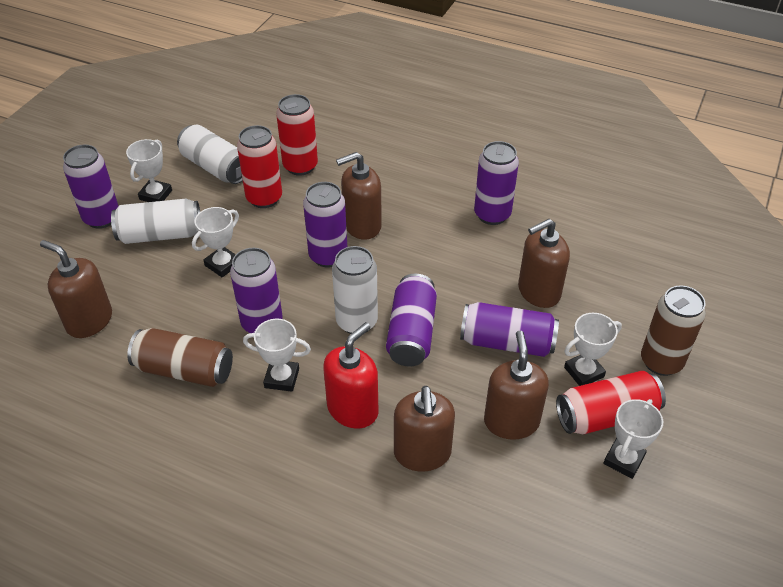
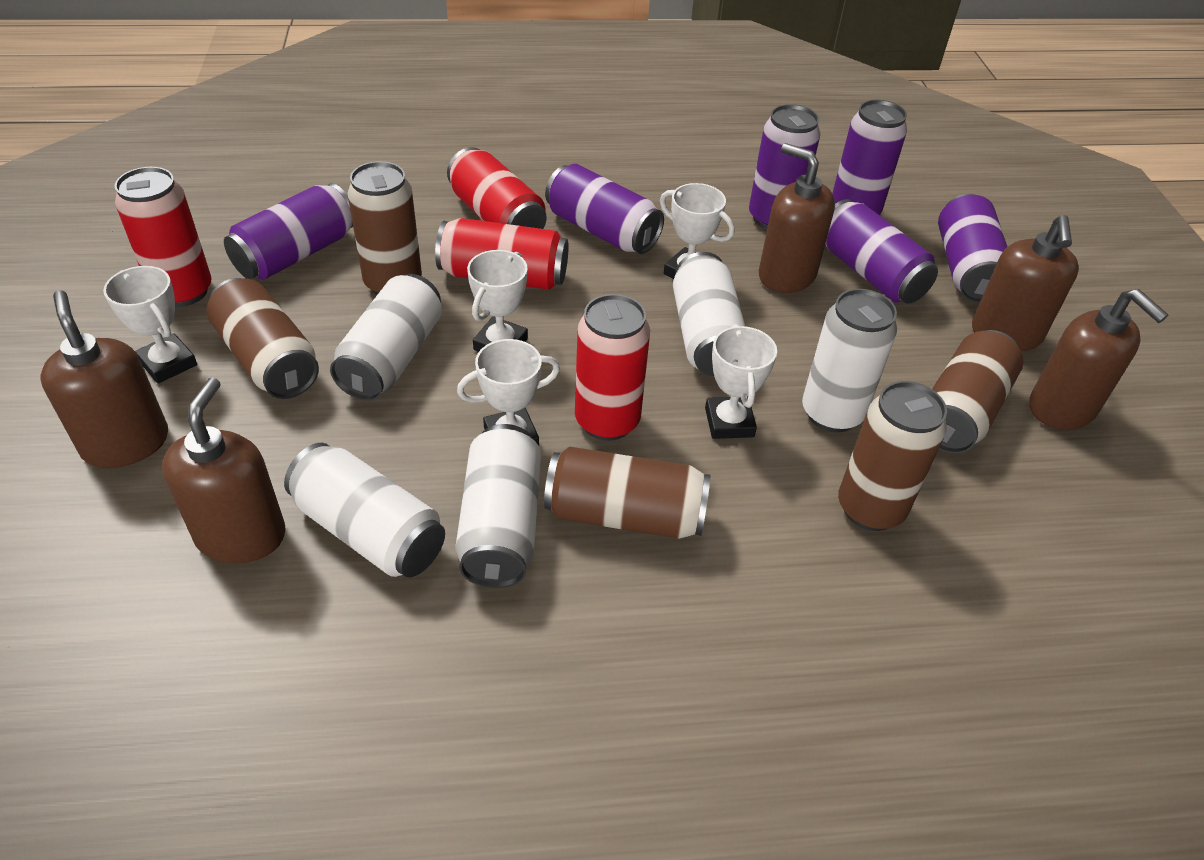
brown can: 2 -> 5
red can: 3 -> 4
red soap dispenser: 1 -> 0
white can: 3 -> 5

